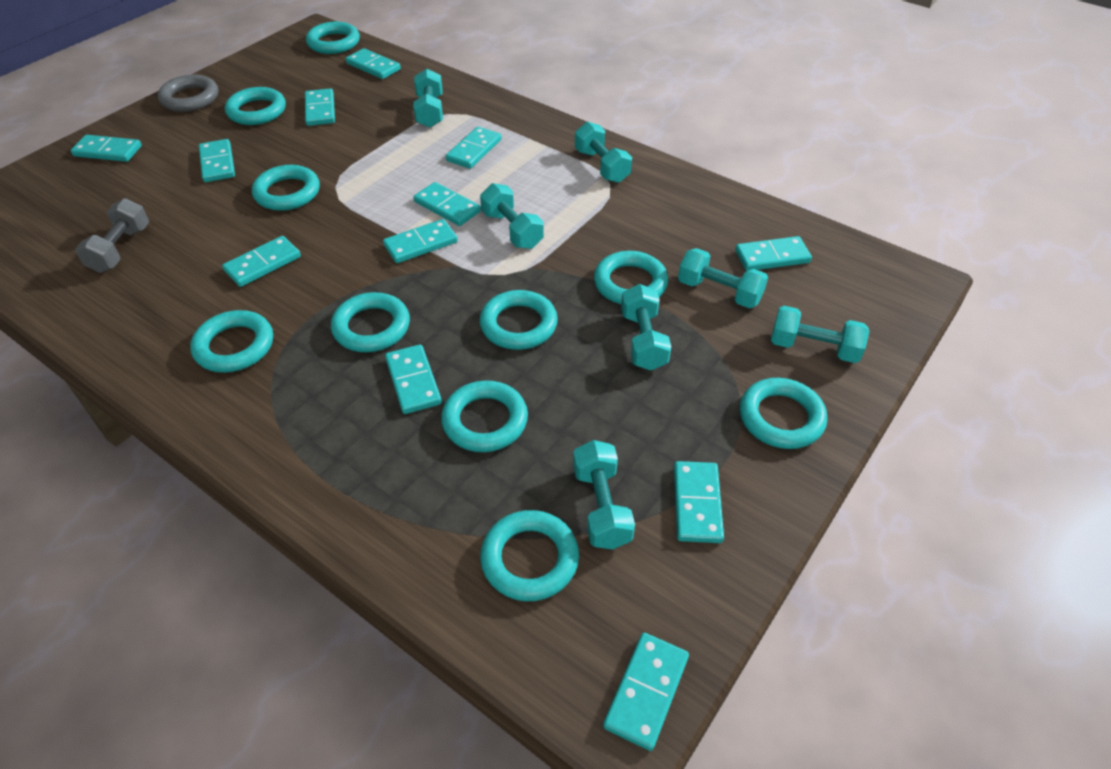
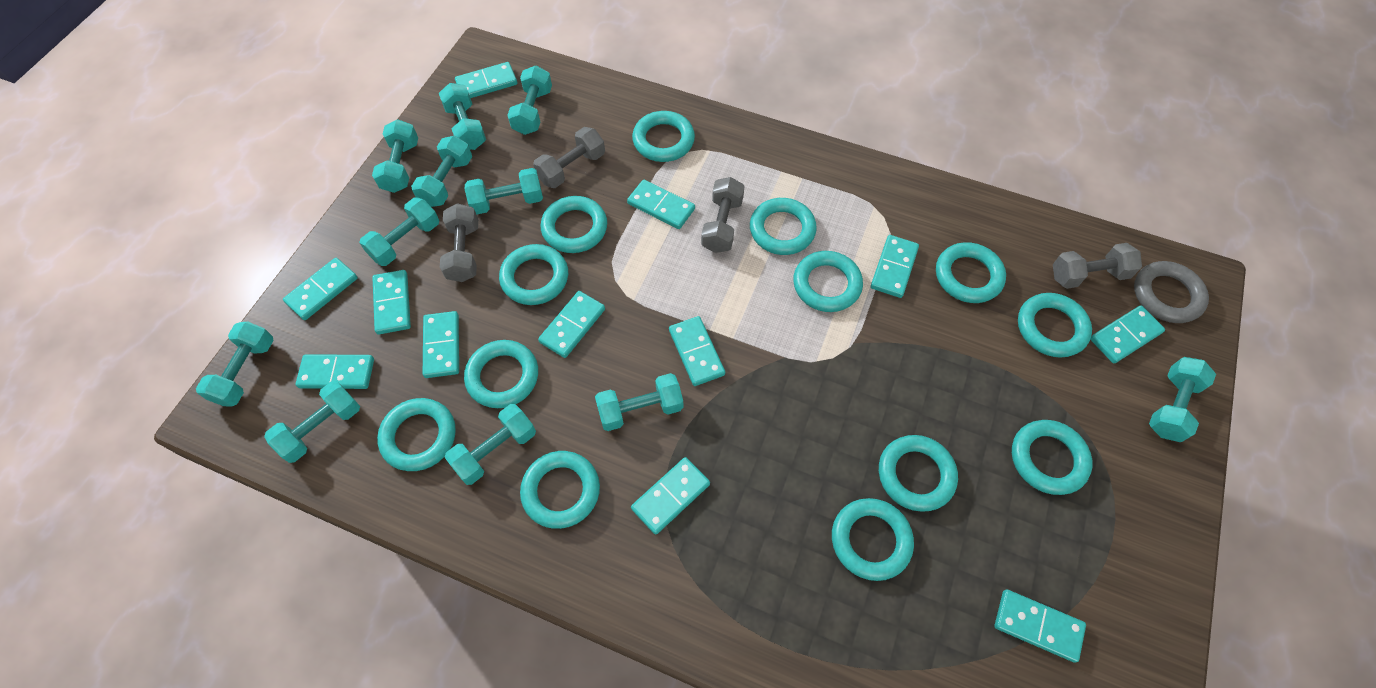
grey dumbbell: 1 -> 4
turquoise dumbbell: 7 -> 11
turquoise ring: 10 -> 13

